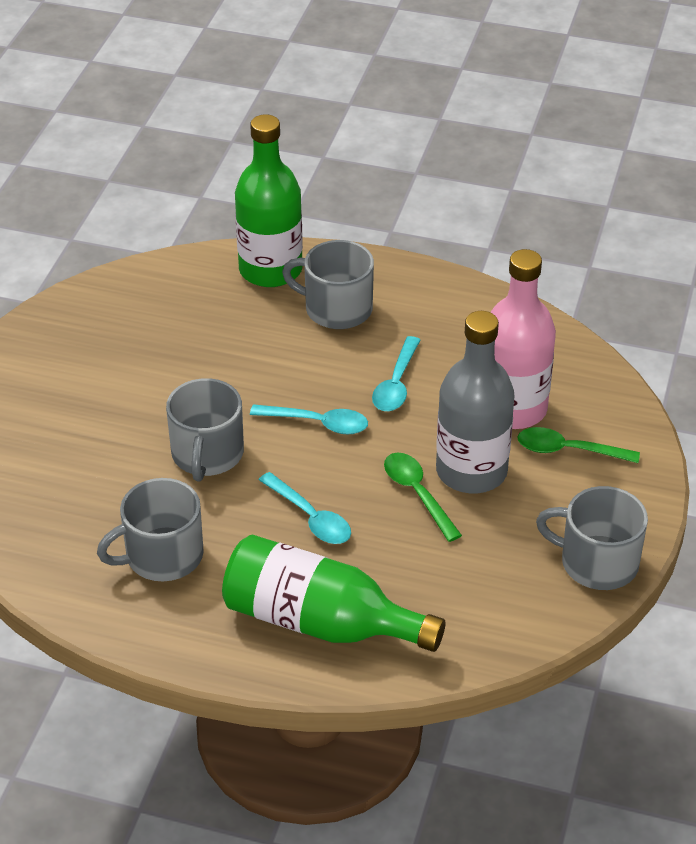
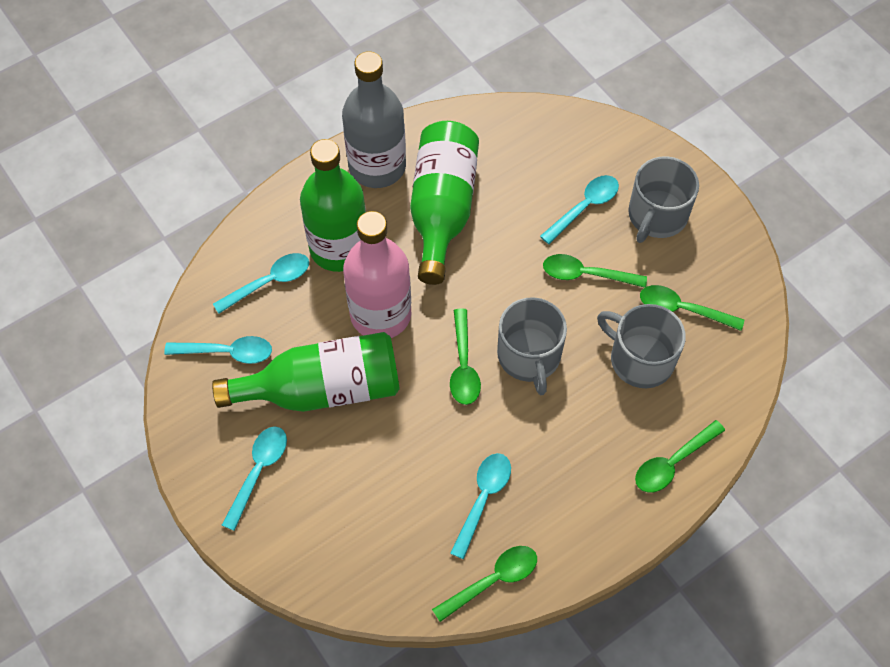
green bottle: 2 -> 3
green spoon: 2 -> 5
grey mug: 4 -> 3
turquoise spoon: 3 -> 5

